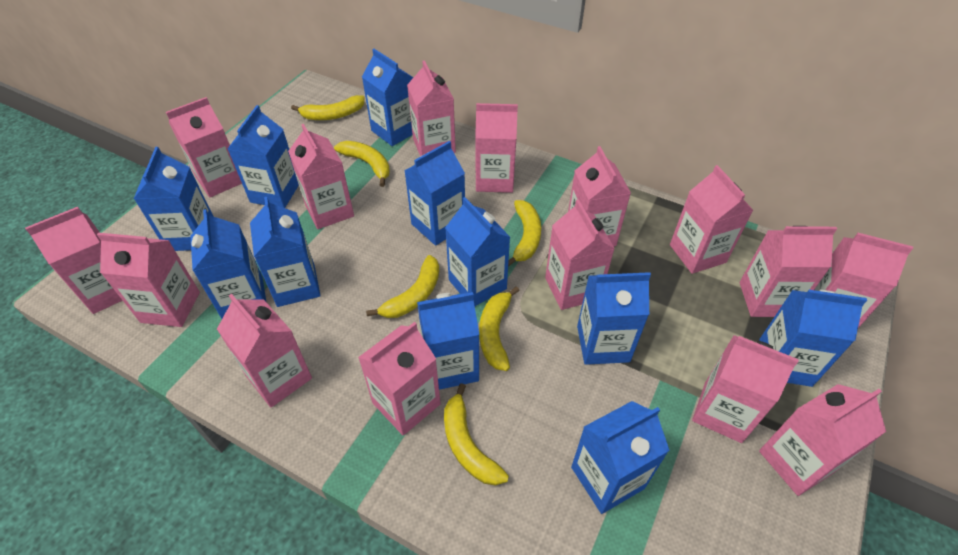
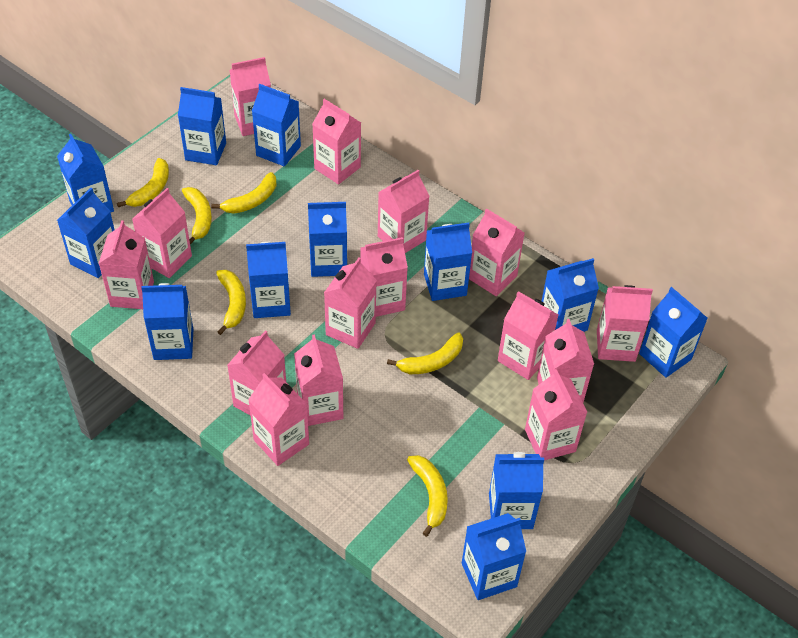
blue carton: 11 -> 12

